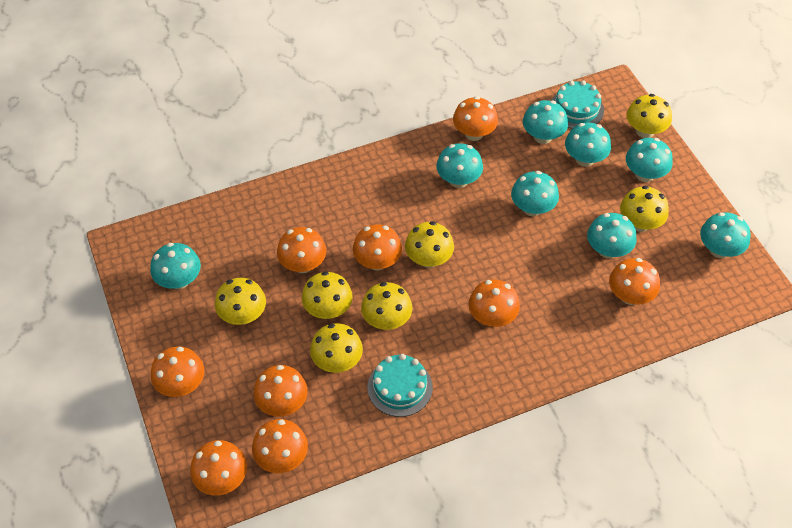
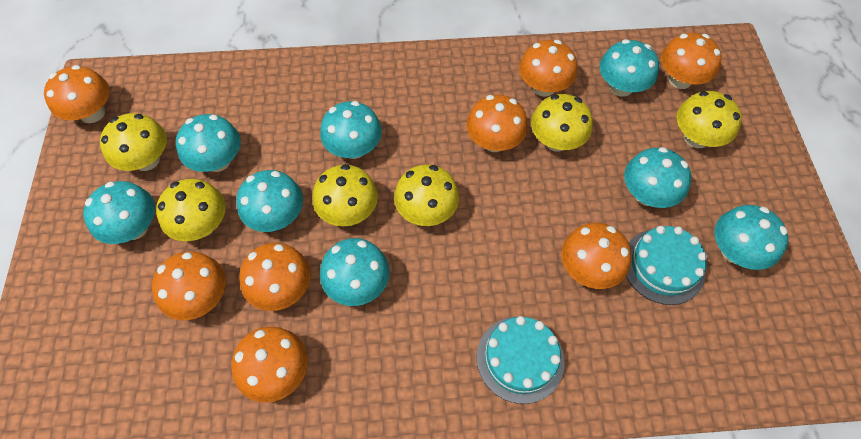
orange mushroom: 9 -> 8
yellow mushroom: 7 -> 6

